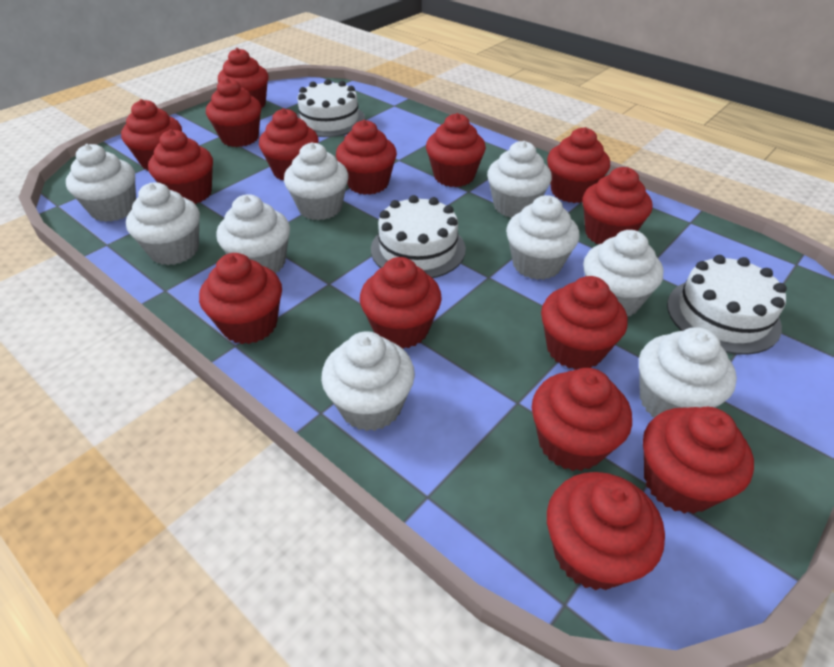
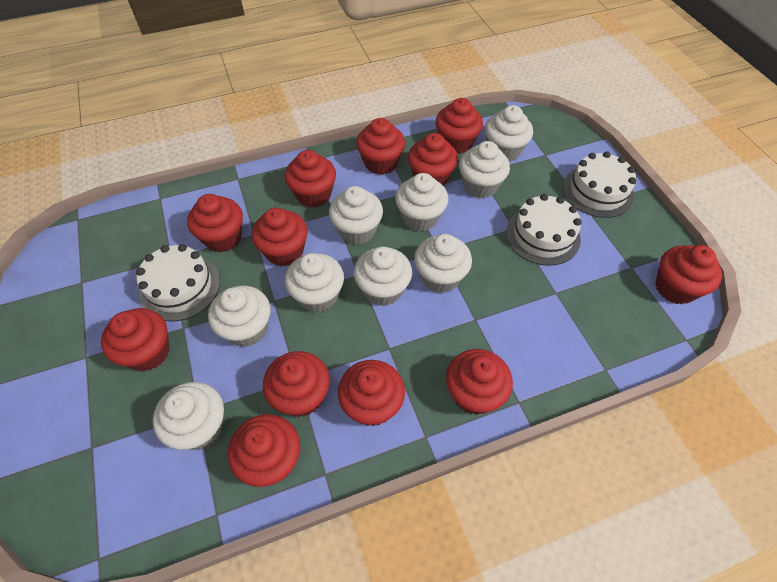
red cupcake: 15 -> 12

